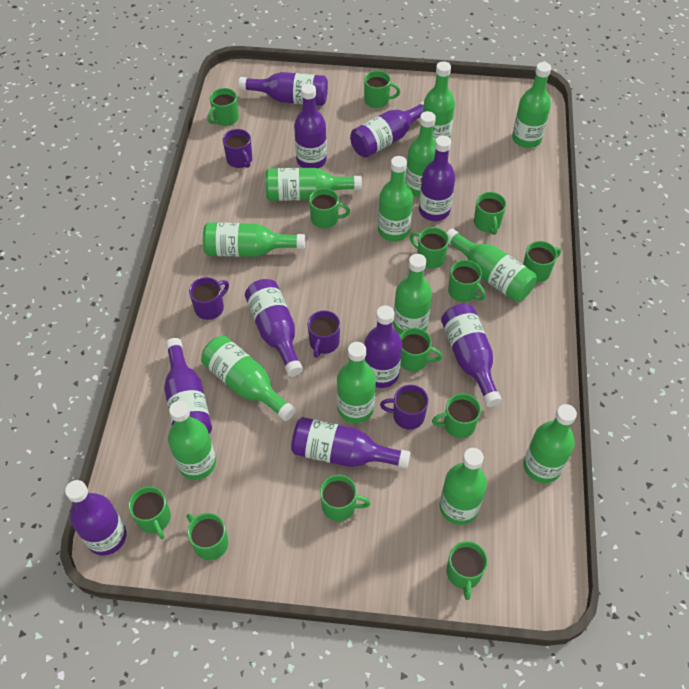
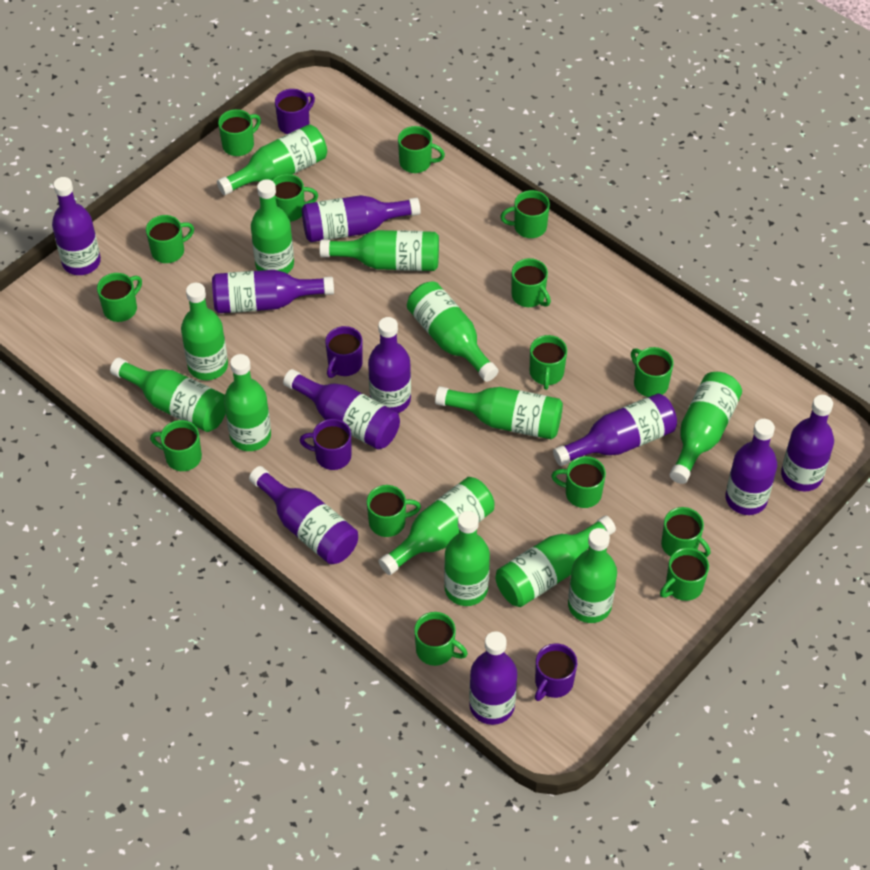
green mug: 13 -> 15

